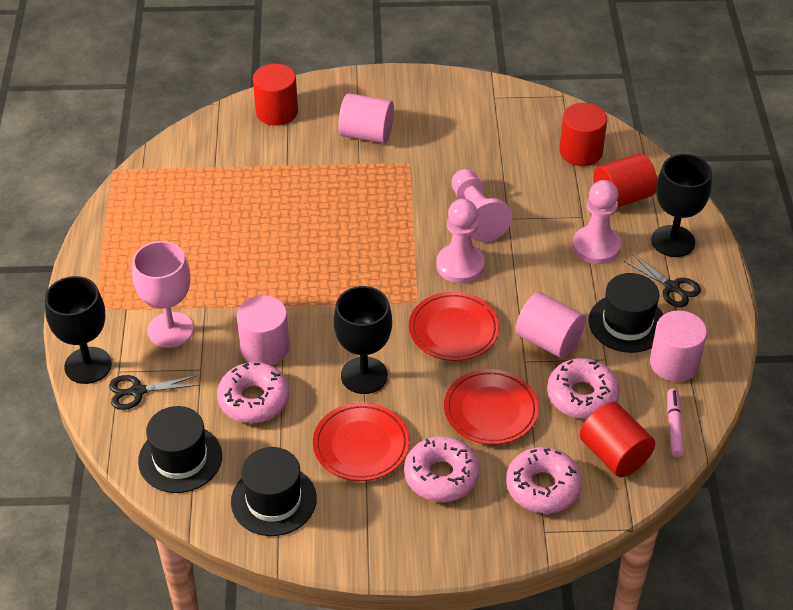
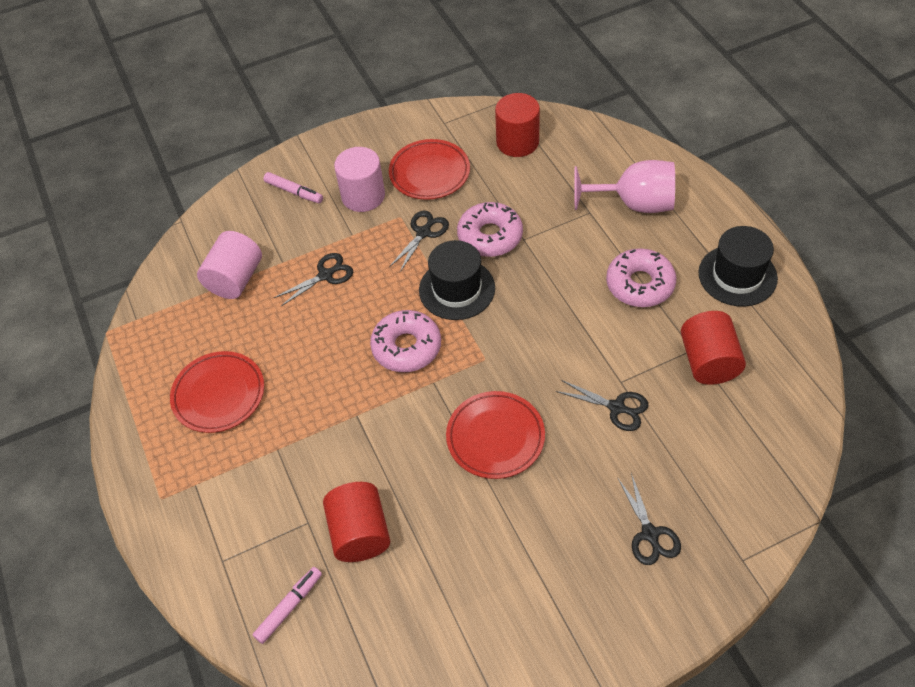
black goblet: 3 -> 0
black hat: 3 -> 2
black scissors: 2 -> 4
pink cylinder: 4 -> 2
pink donut: 4 -> 3
pink marker: 1 -> 2
pink pawn: 3 -> 0
red cylinder: 4 -> 3

